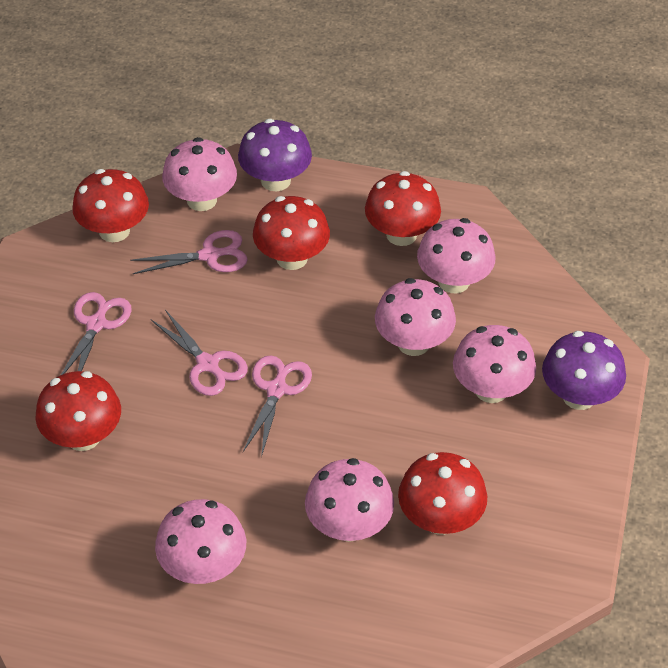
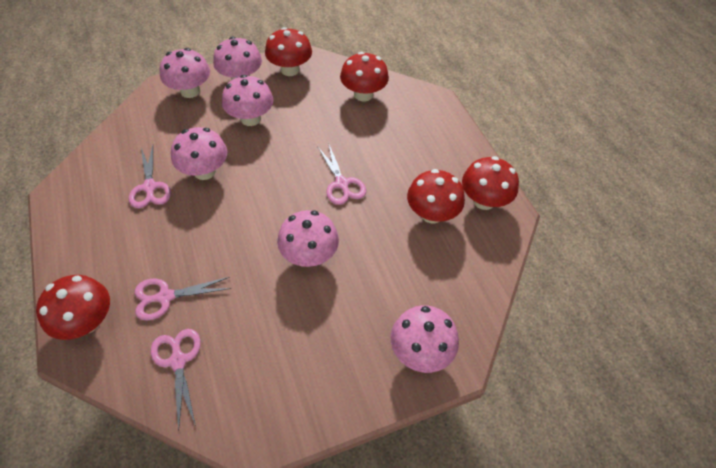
purple mushroom: 2 -> 0

